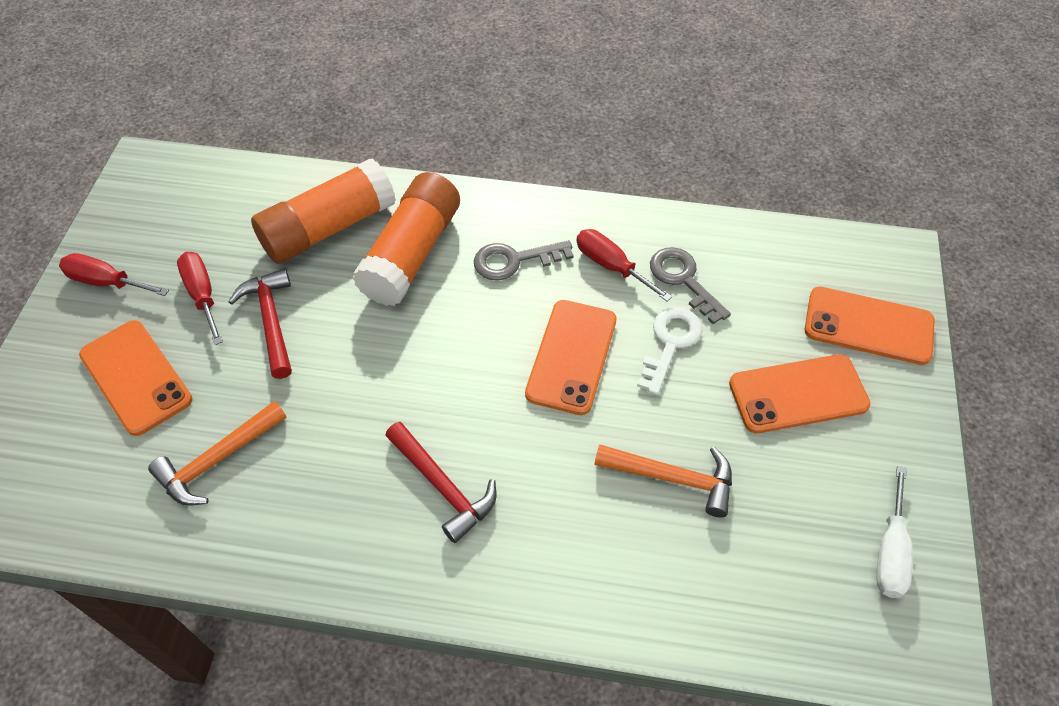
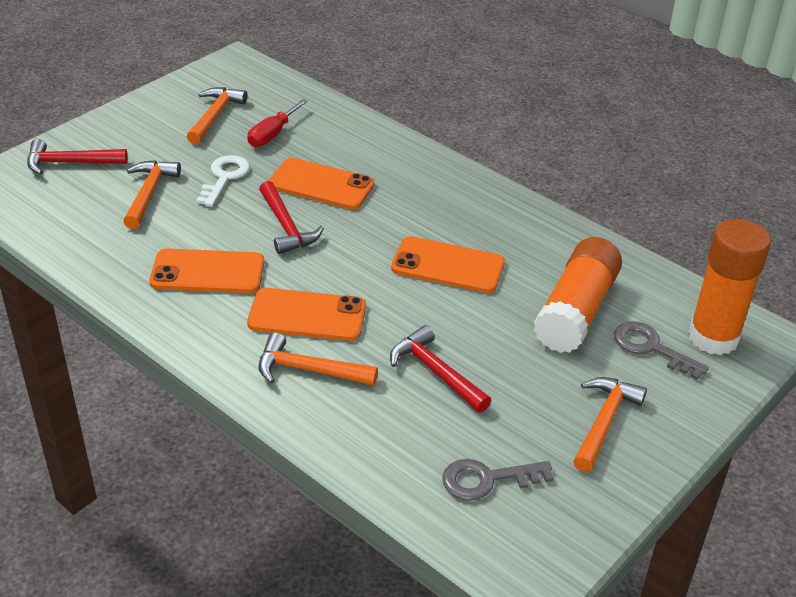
orange hammer: 2 -> 4
red hammer: 2 -> 3
red screwdriver: 3 -> 1
white screwdriver: 1 -> 0

